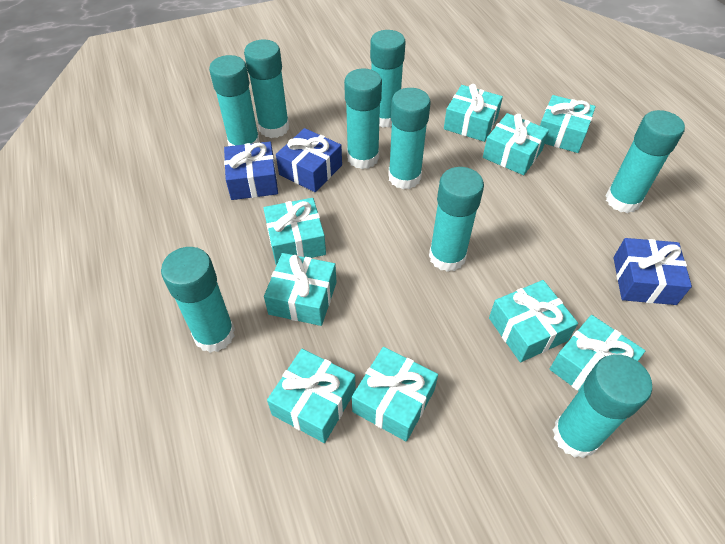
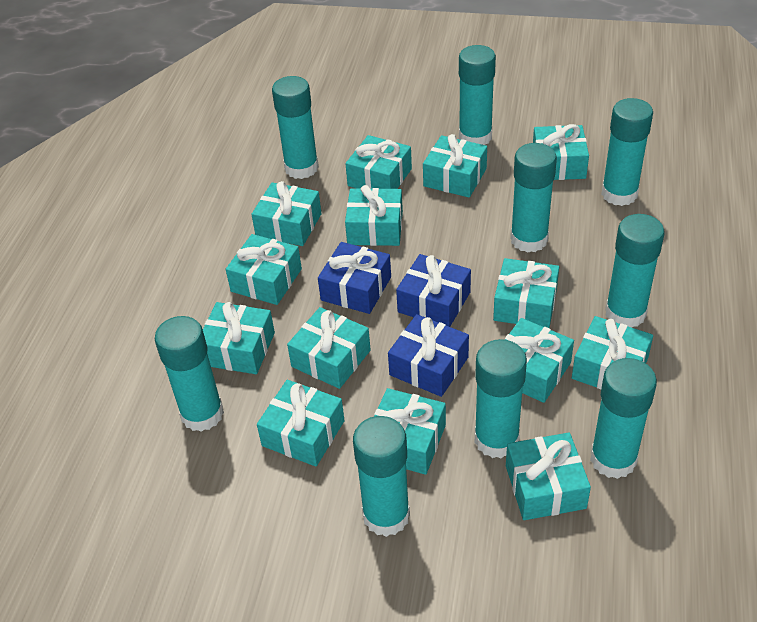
turquoise gift: 9 -> 14

